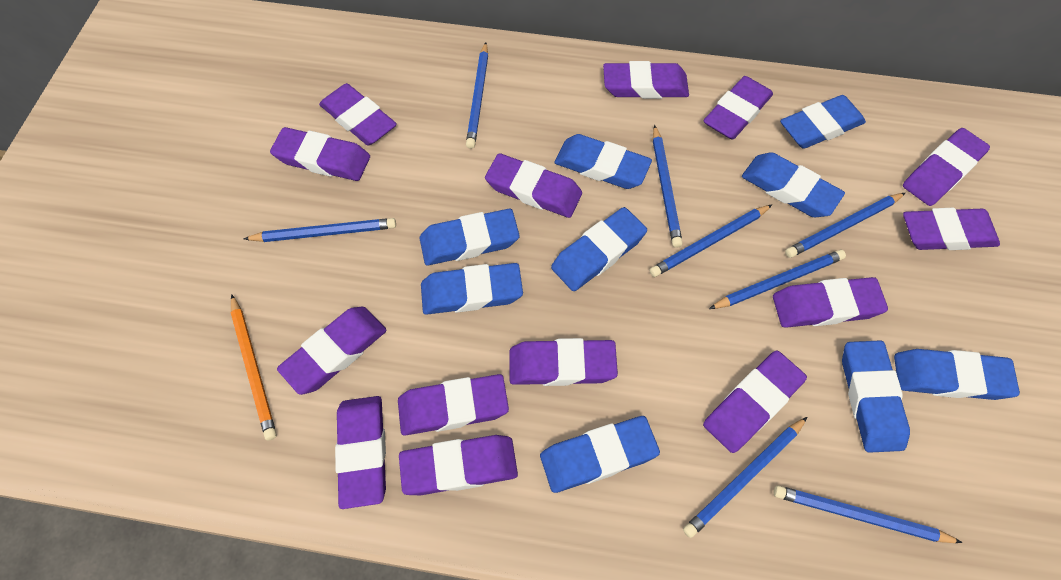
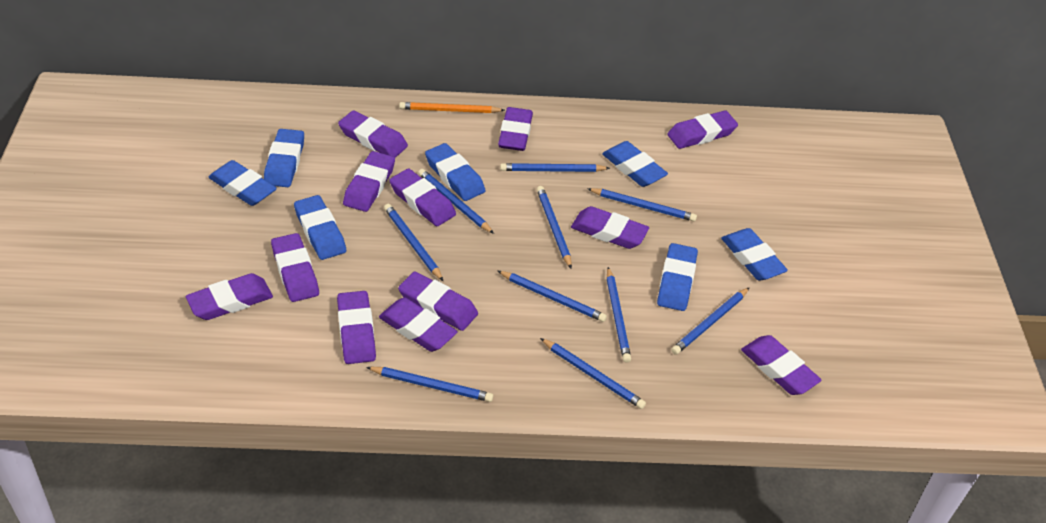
blue eraser: 9 -> 7
blue pencil: 8 -> 10
purple eraser: 14 -> 12

